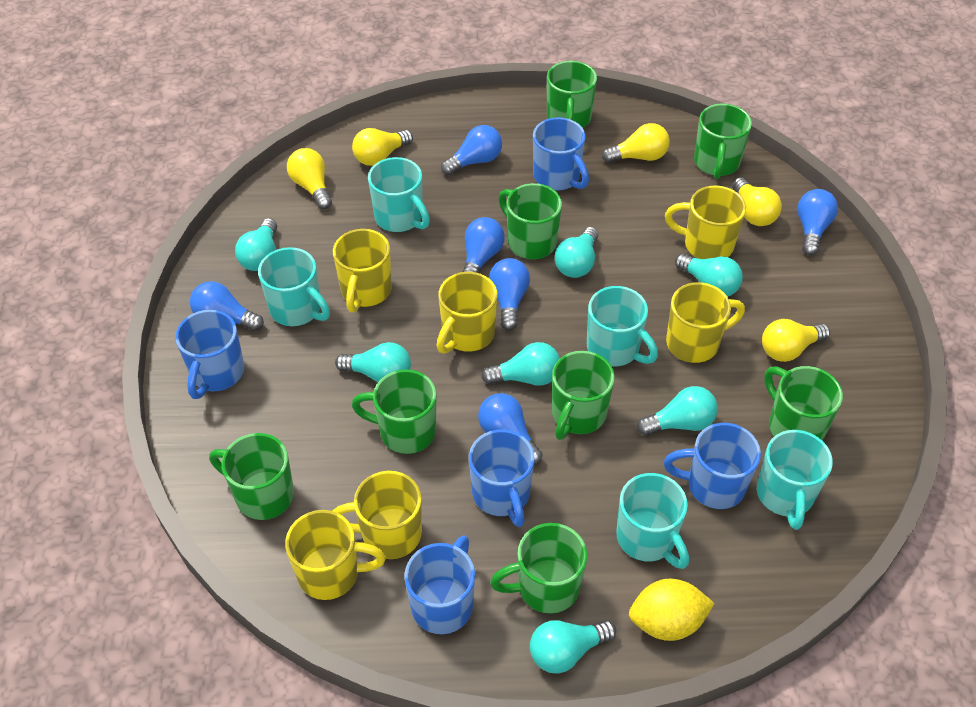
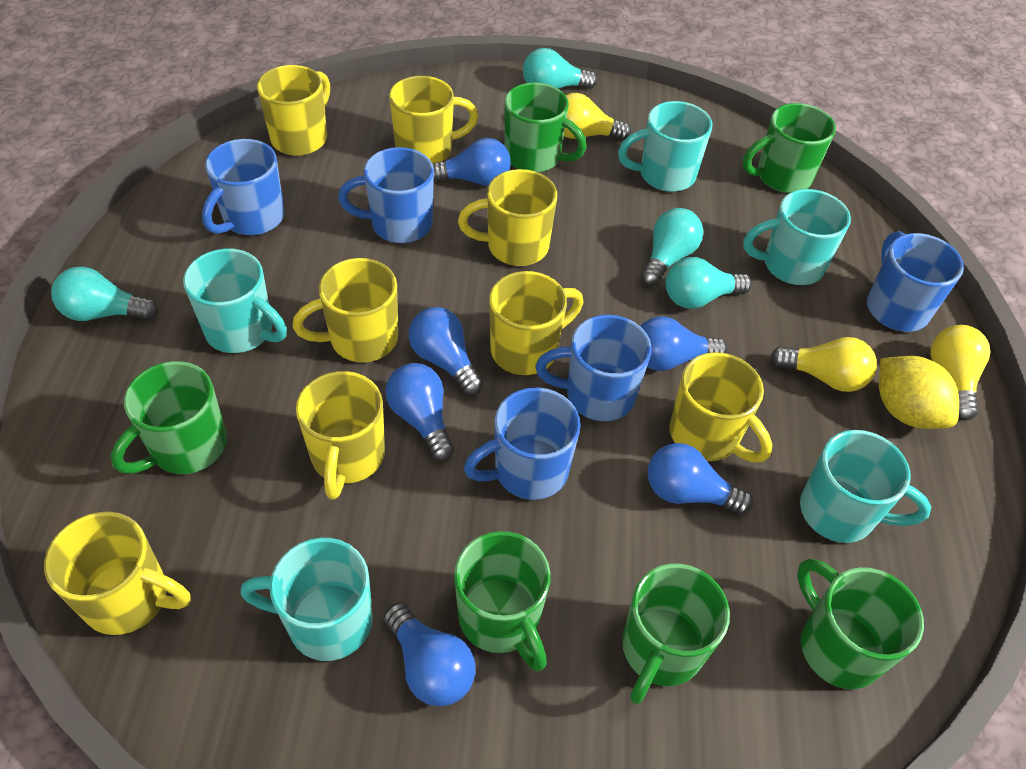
green mug: 8 -> 6
turquoise light bulb: 7 -> 4
yellow light bulb: 5 -> 3
yellow mug: 6 -> 8

